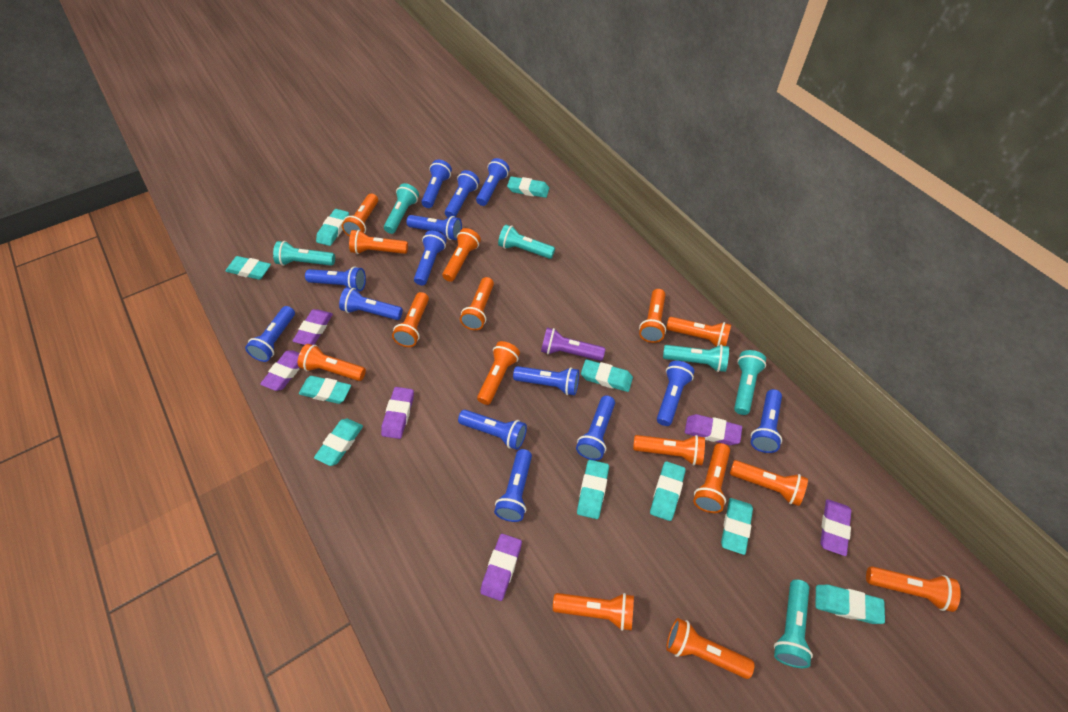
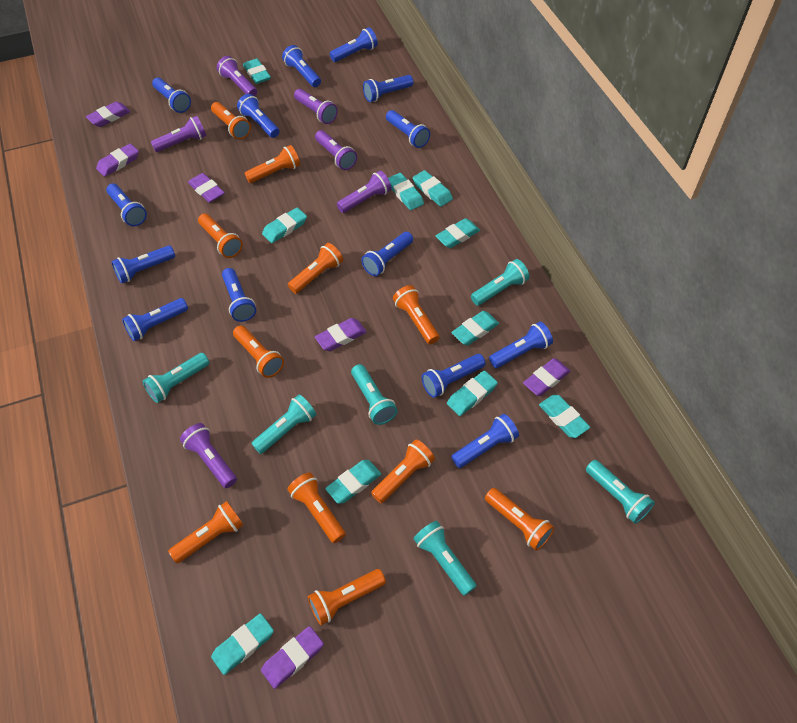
orange flashlight: 15 -> 11
purple flashlight: 1 -> 6

